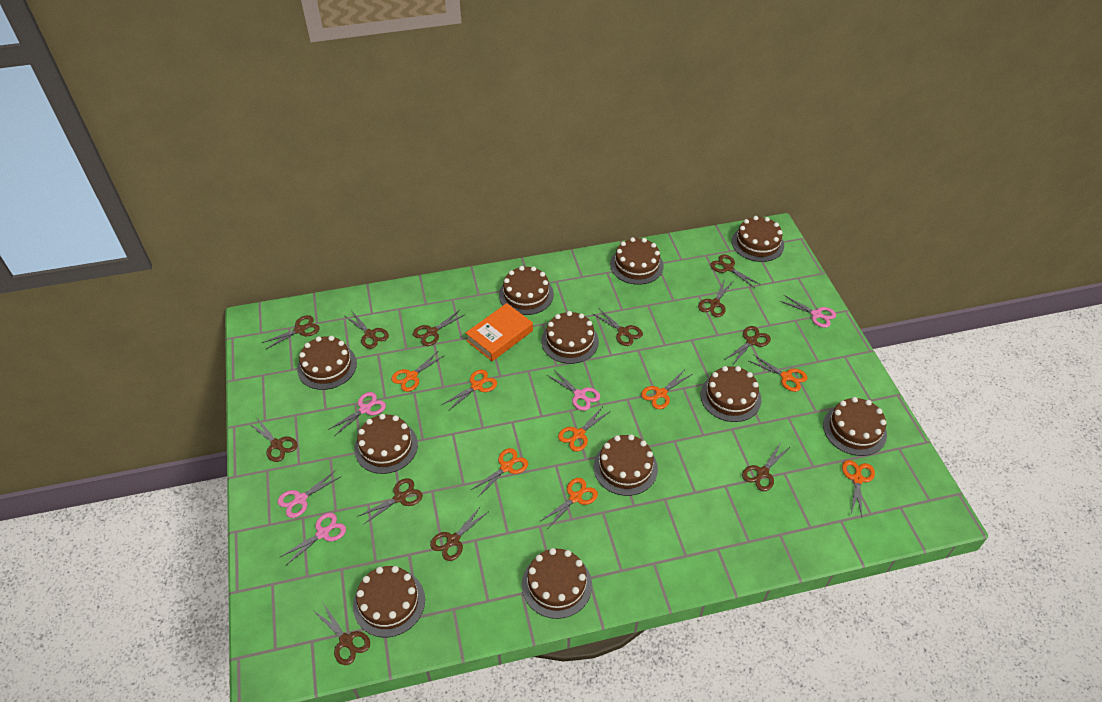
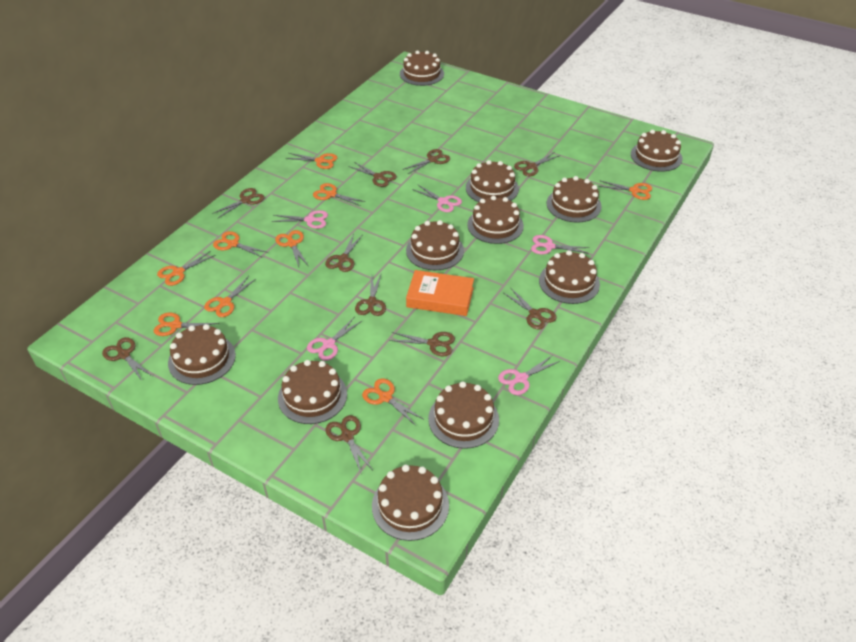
brown scissors: 12 -> 10
orange scissors: 8 -> 9

